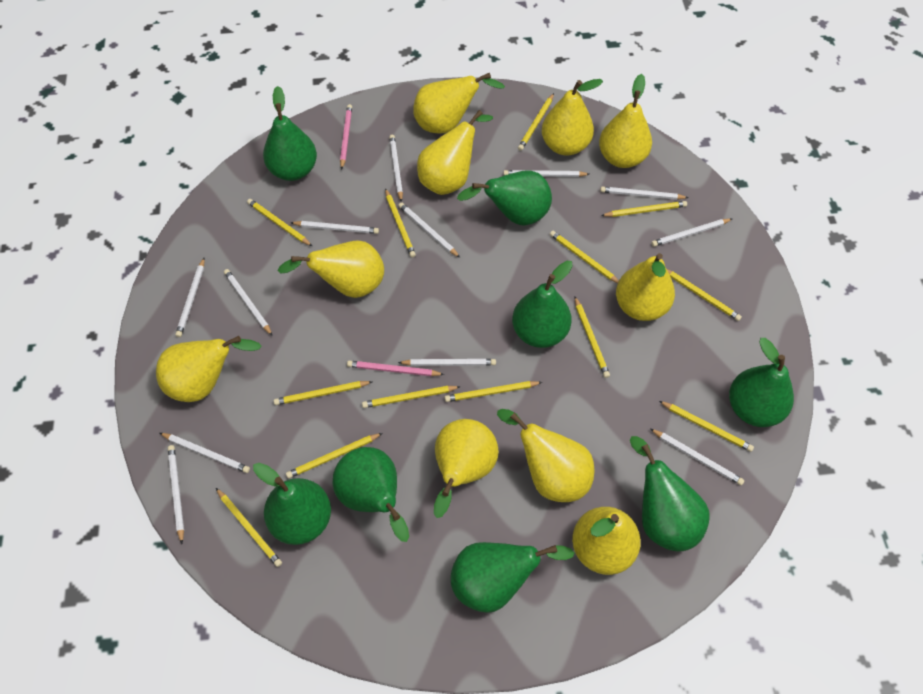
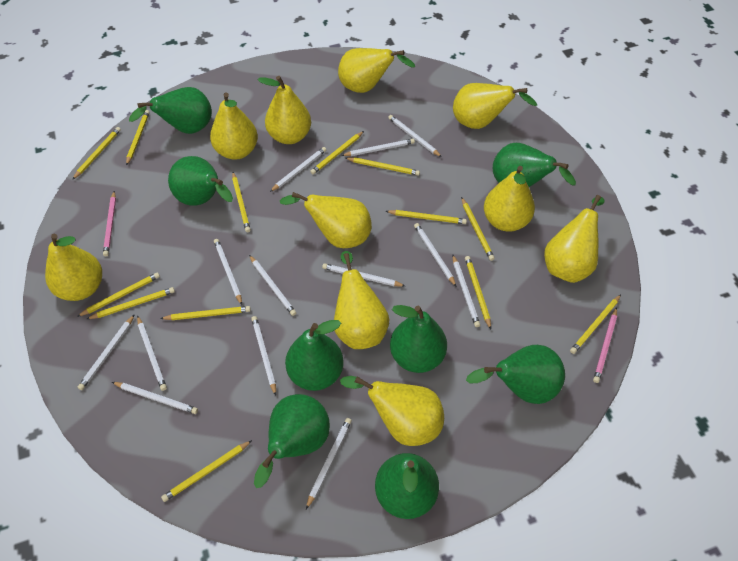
white pencil: 12 -> 13

